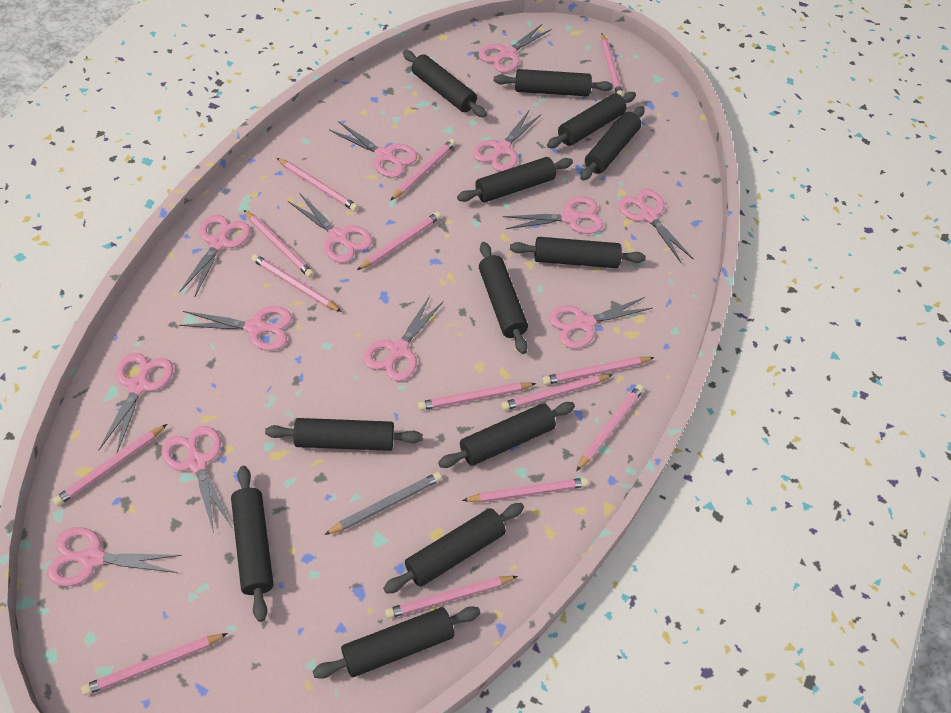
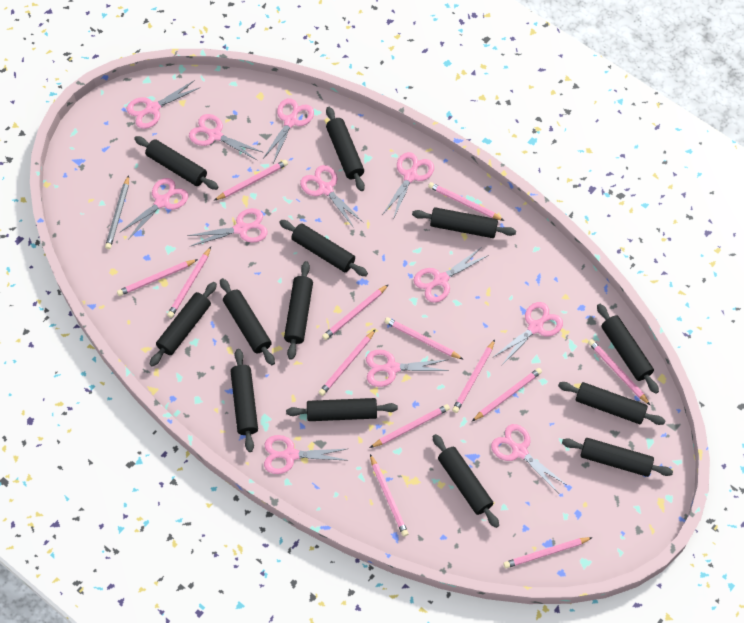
black rolling pin: 12 -> 13
pink pencil: 14 -> 13
pink scissors: 13 -> 12

